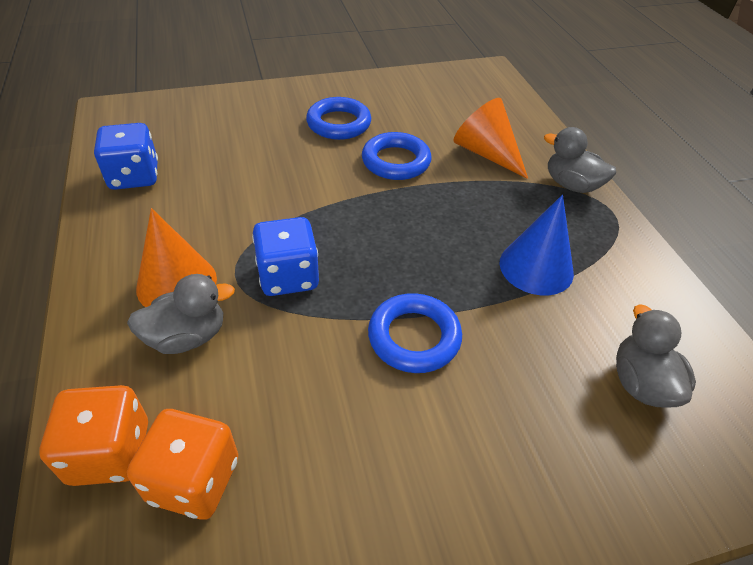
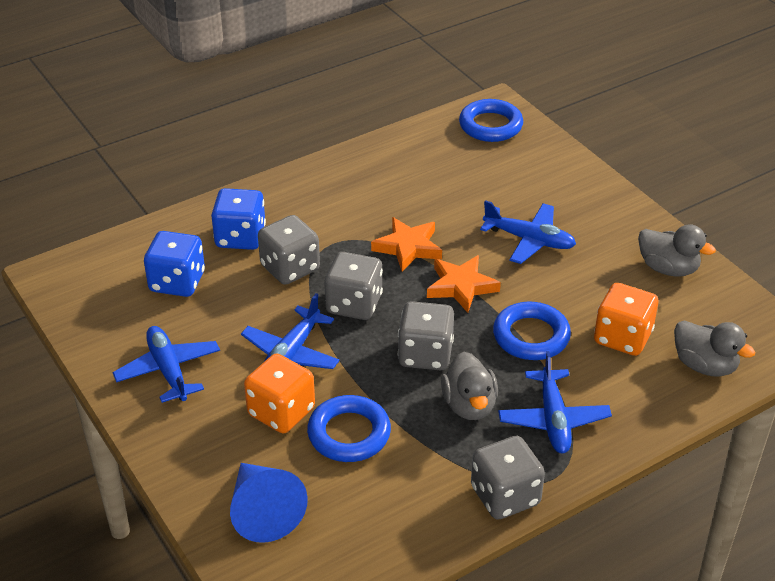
blue plane: 0 -> 4
grey dice: 0 -> 4
orange cone: 2 -> 0
orange star: 0 -> 2

